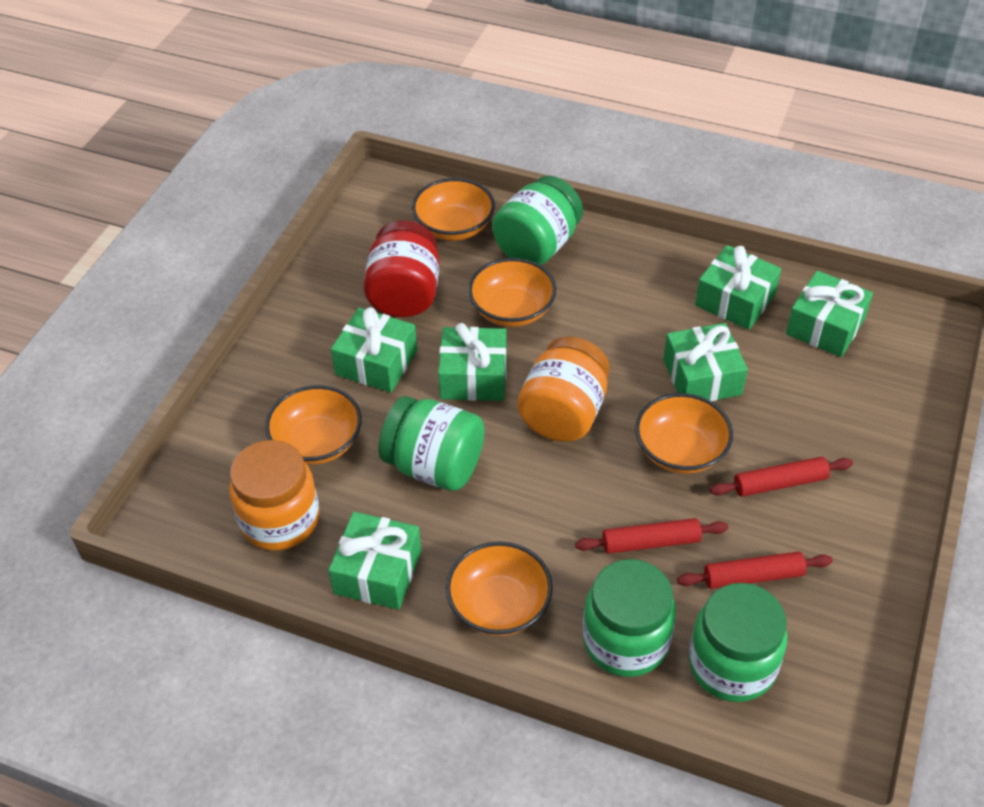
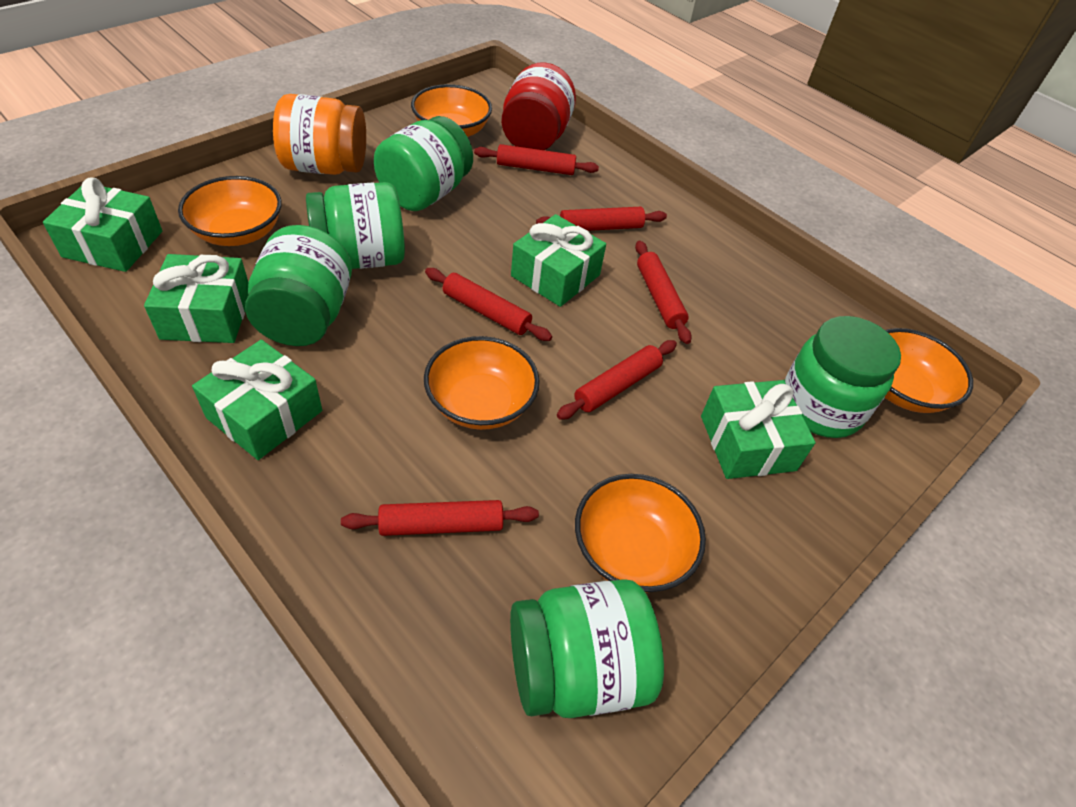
green gift: 6 -> 5
green jar: 4 -> 5
orange jar: 2 -> 1
red rolling pin: 3 -> 6

